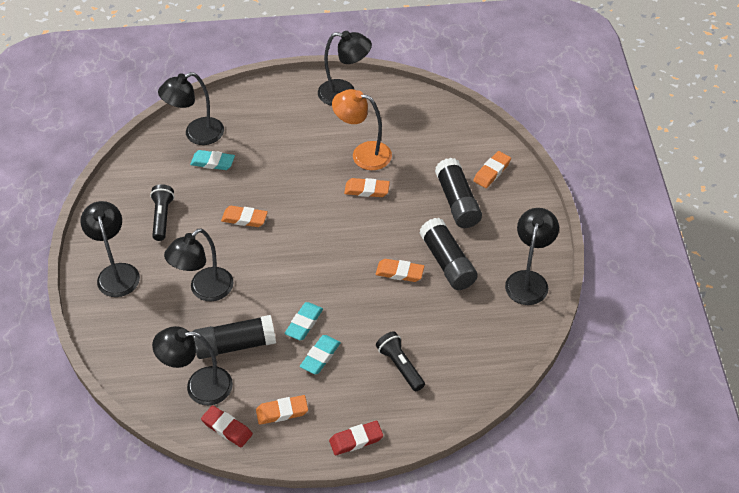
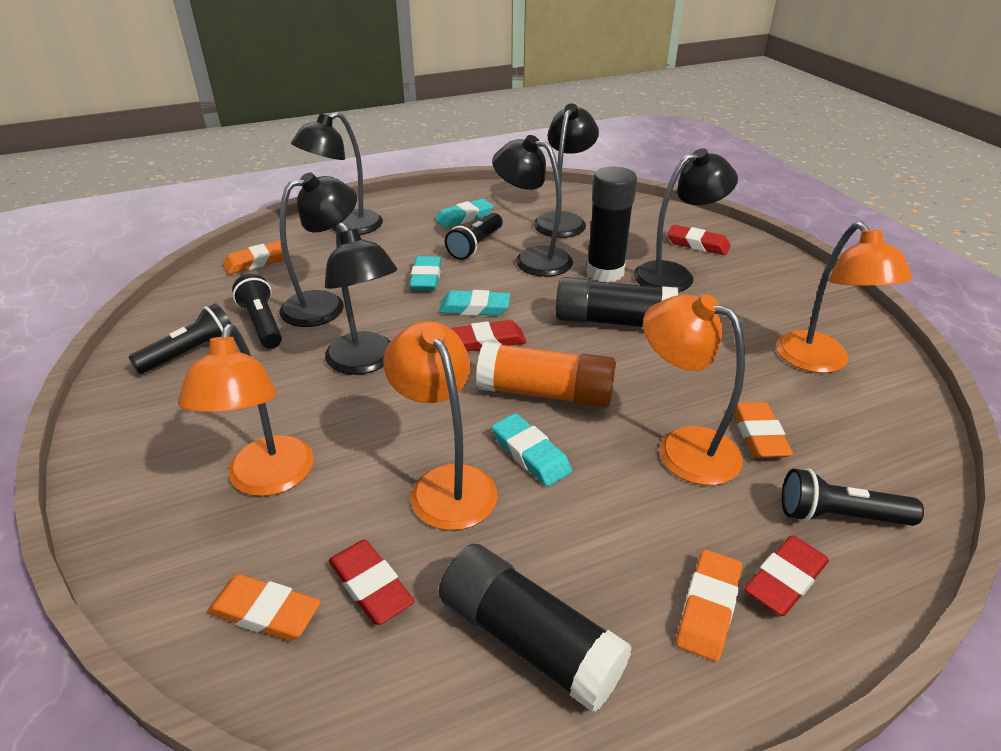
black flashlight: 2 -> 4
orange eraser: 5 -> 4
orange glue stick: 0 -> 1
orange lamp: 1 -> 4
red eraser: 2 -> 4
turquoise eraser: 3 -> 4

